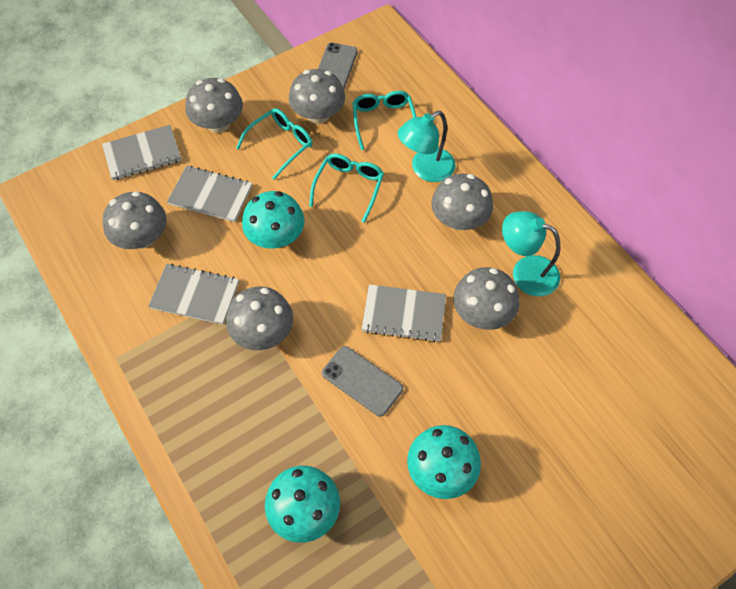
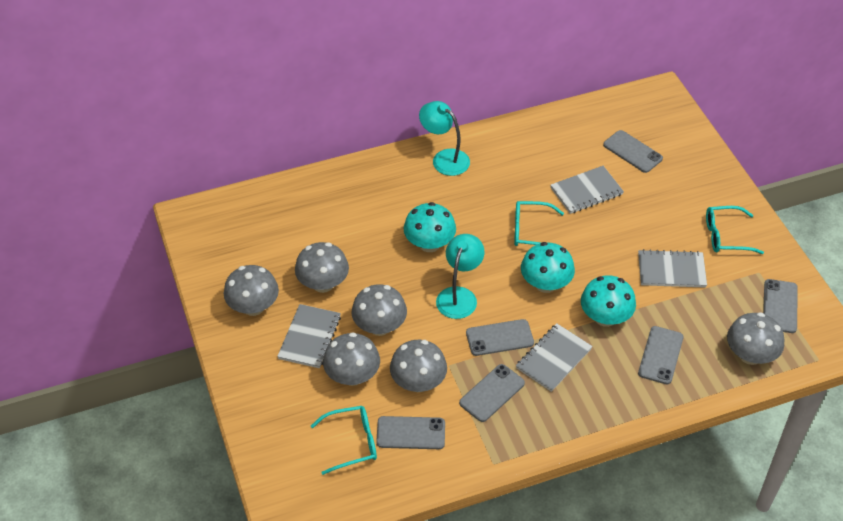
grey phone: 2 -> 6

